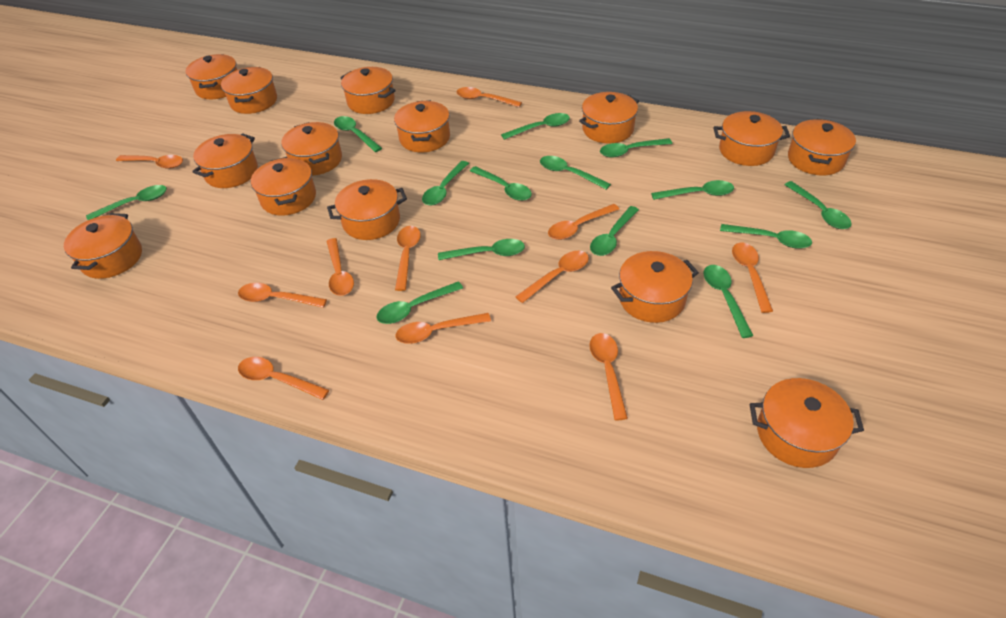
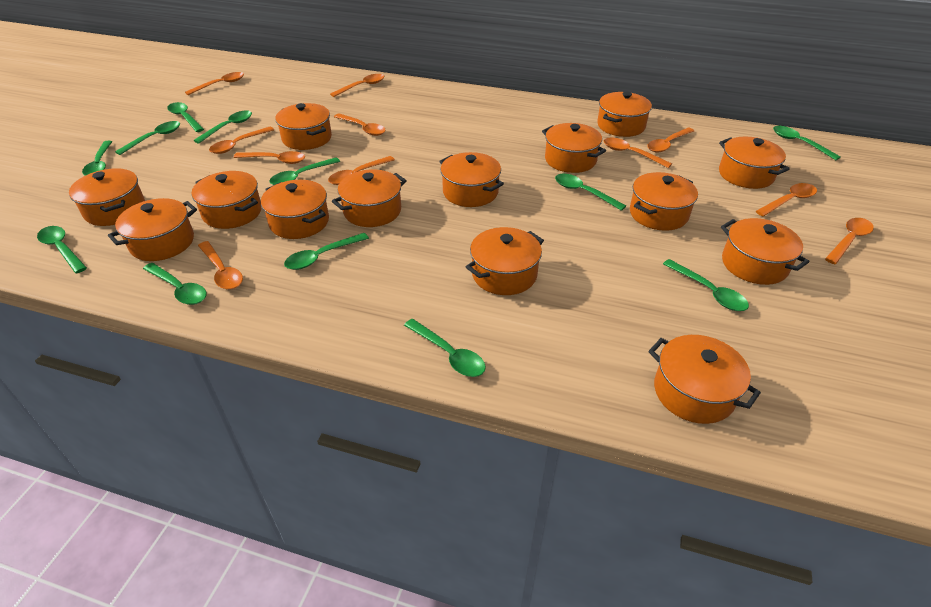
green spoon: 14 -> 12

